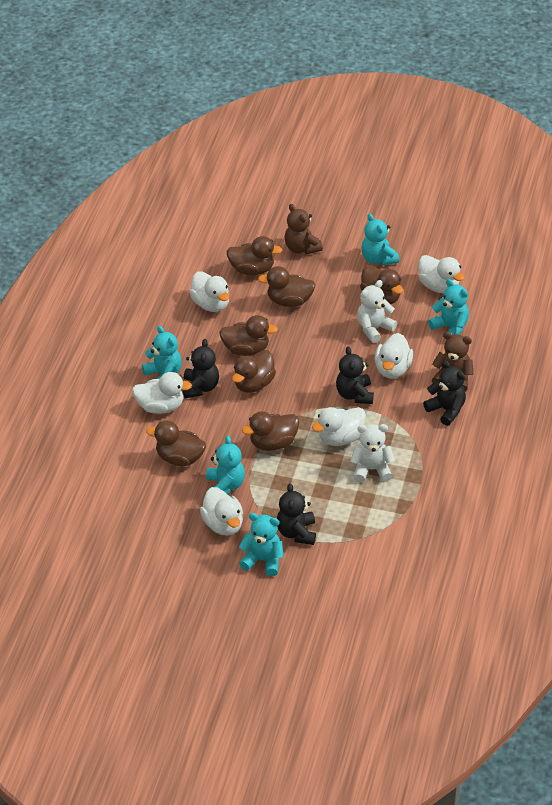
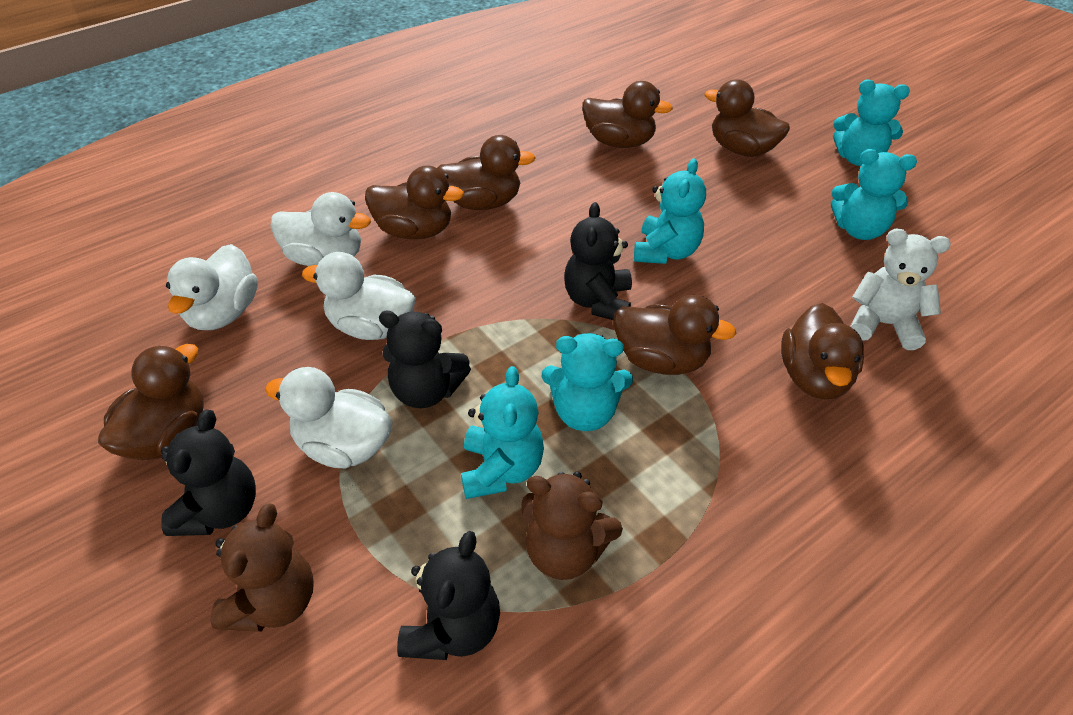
white duck: 6 -> 4
white teddy bear: 2 -> 1

